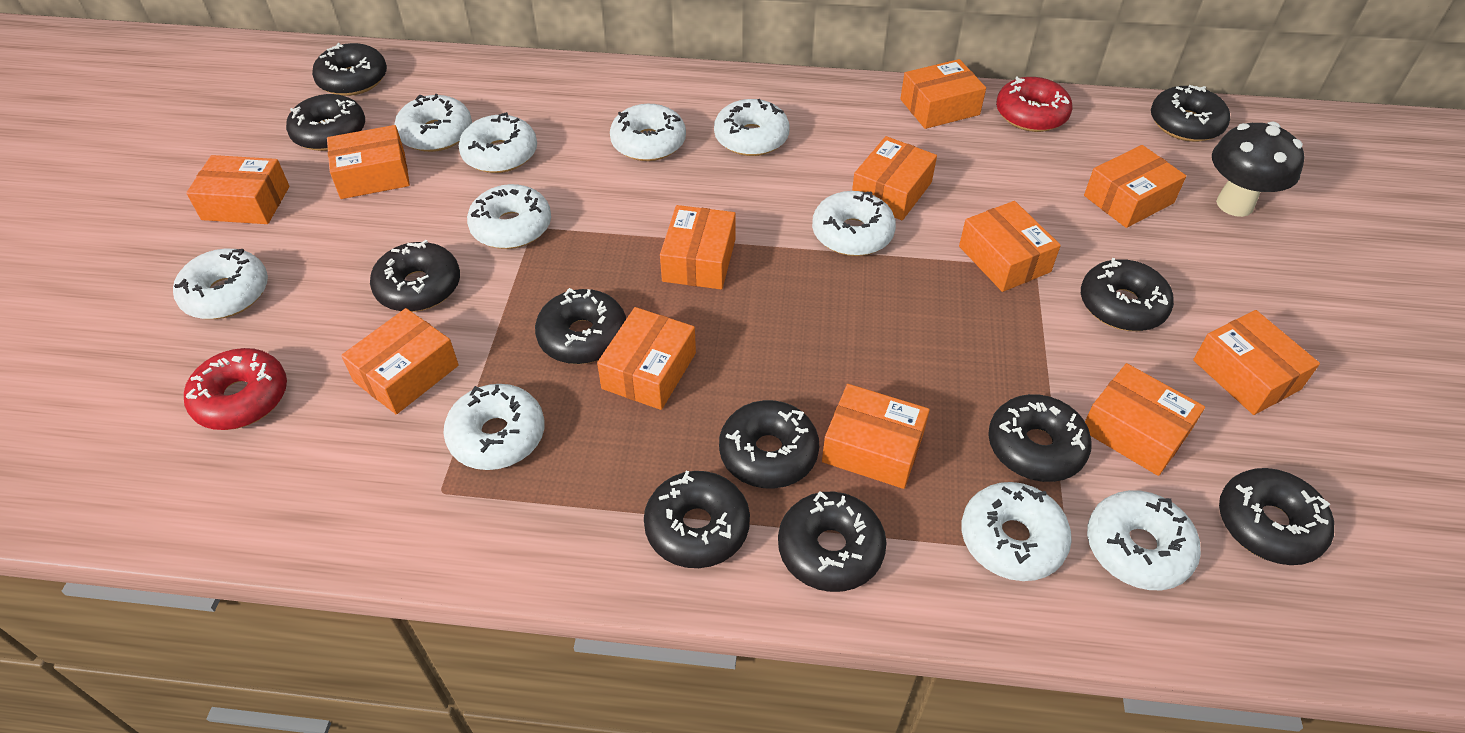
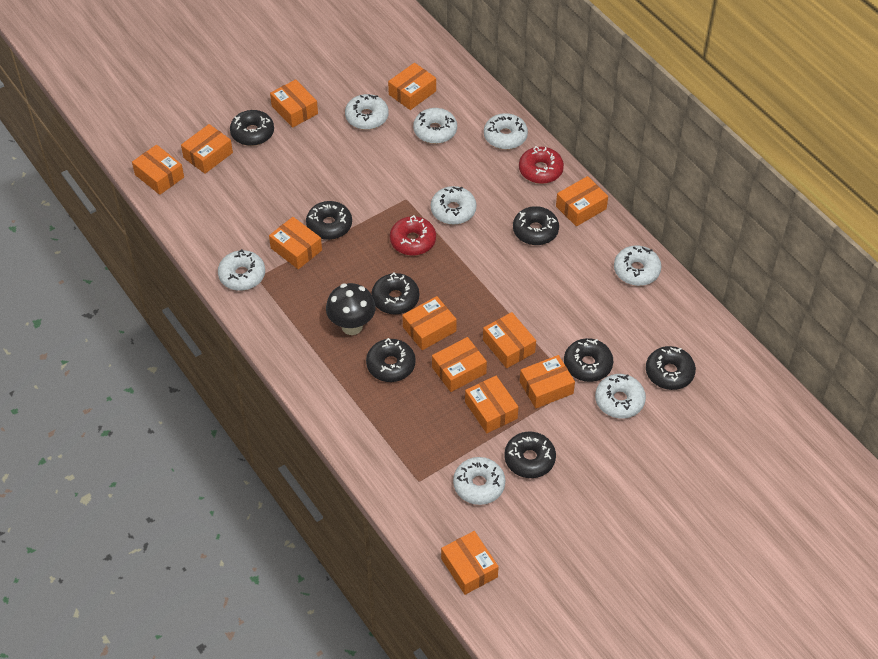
black donut: 11 -> 8
white donut: 10 -> 8

